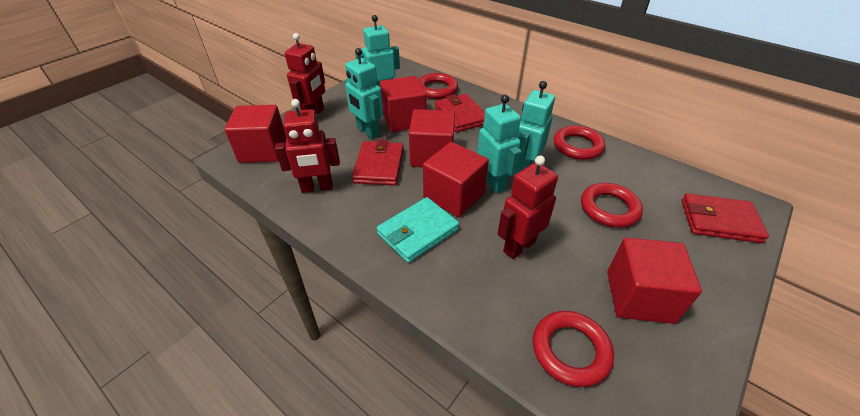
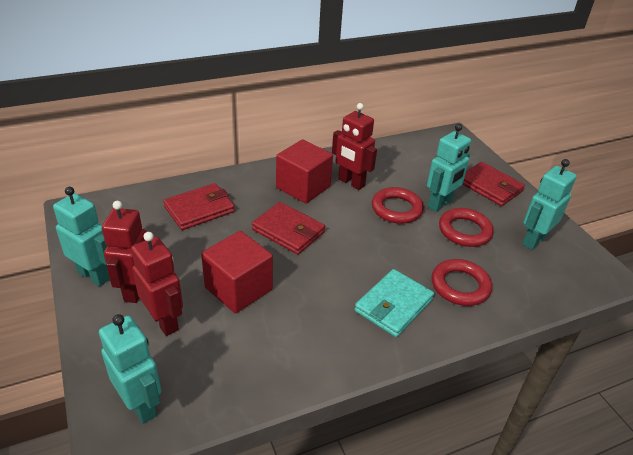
red cube: 5 -> 2
red ring: 4 -> 3

